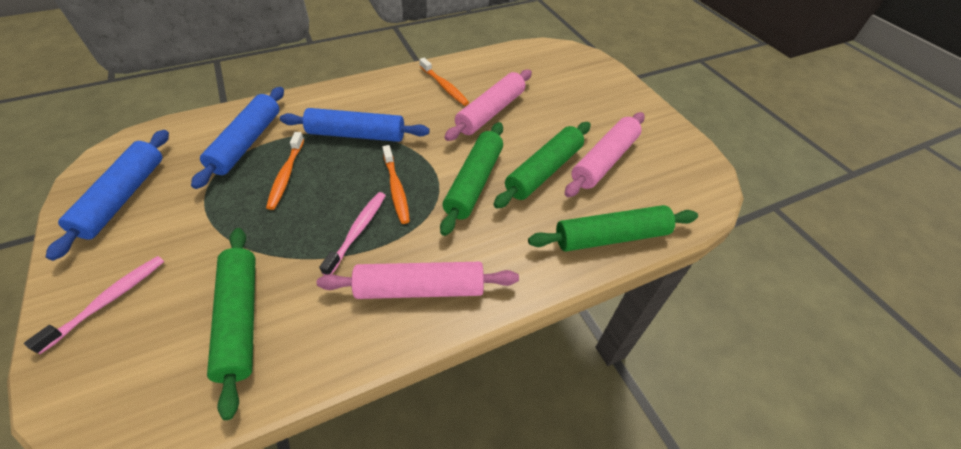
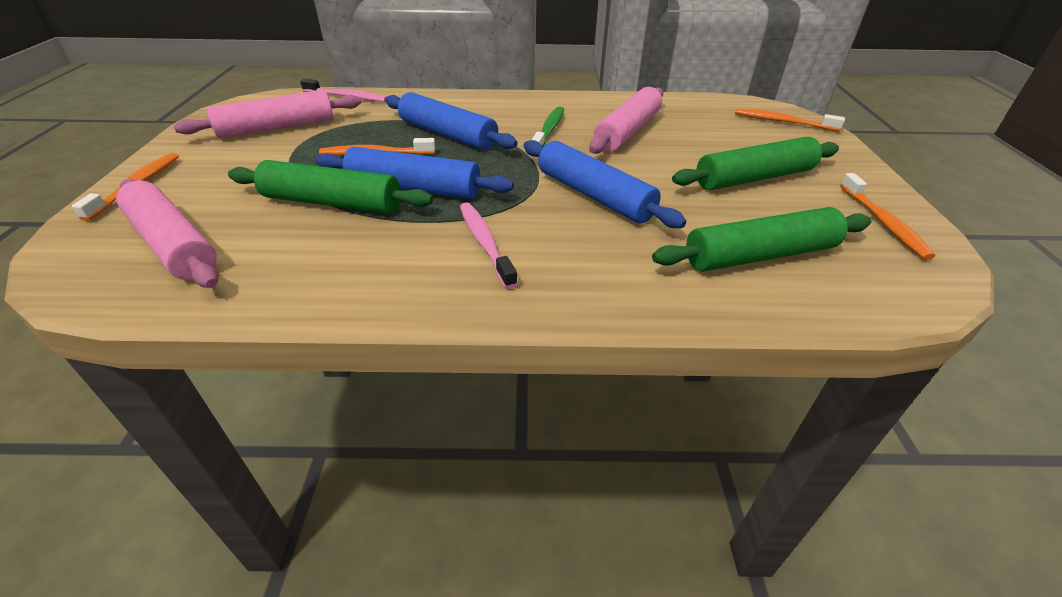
green rolling pin: 4 -> 3
green toothbrush: 0 -> 1
orange toothbrush: 3 -> 4

